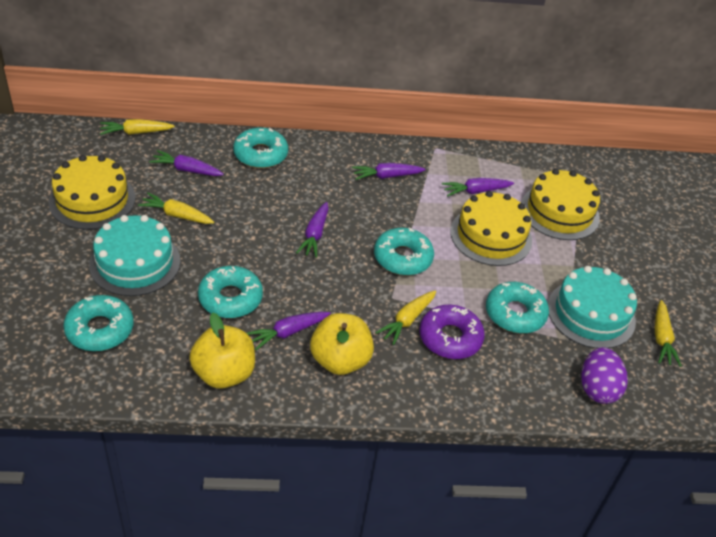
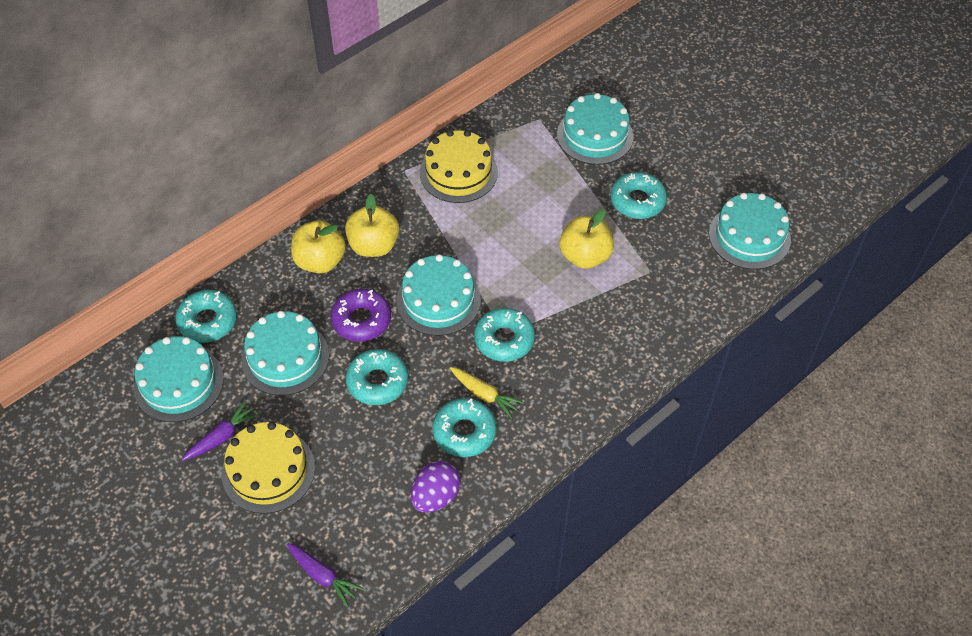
purple carrot: 5 -> 2
turquoise cake: 2 -> 5
yellow apple: 2 -> 3
yellow cake: 3 -> 2
yellow carrot: 4 -> 1

